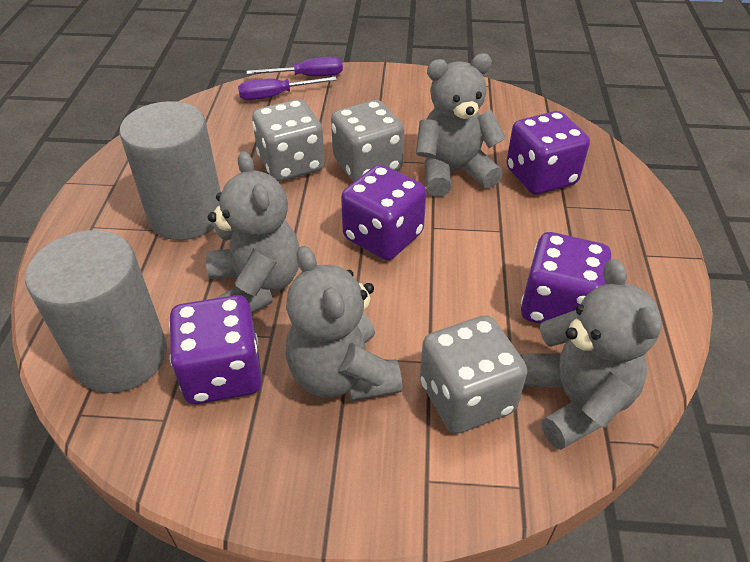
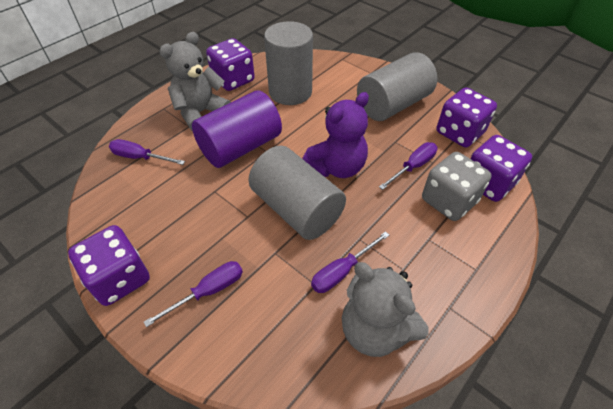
grey cylinder: 2 -> 3
grey dice: 3 -> 1
grey teddy bear: 4 -> 2
purple cylinder: 0 -> 1
purple screwdriver: 2 -> 4
purple teddy bear: 0 -> 1

